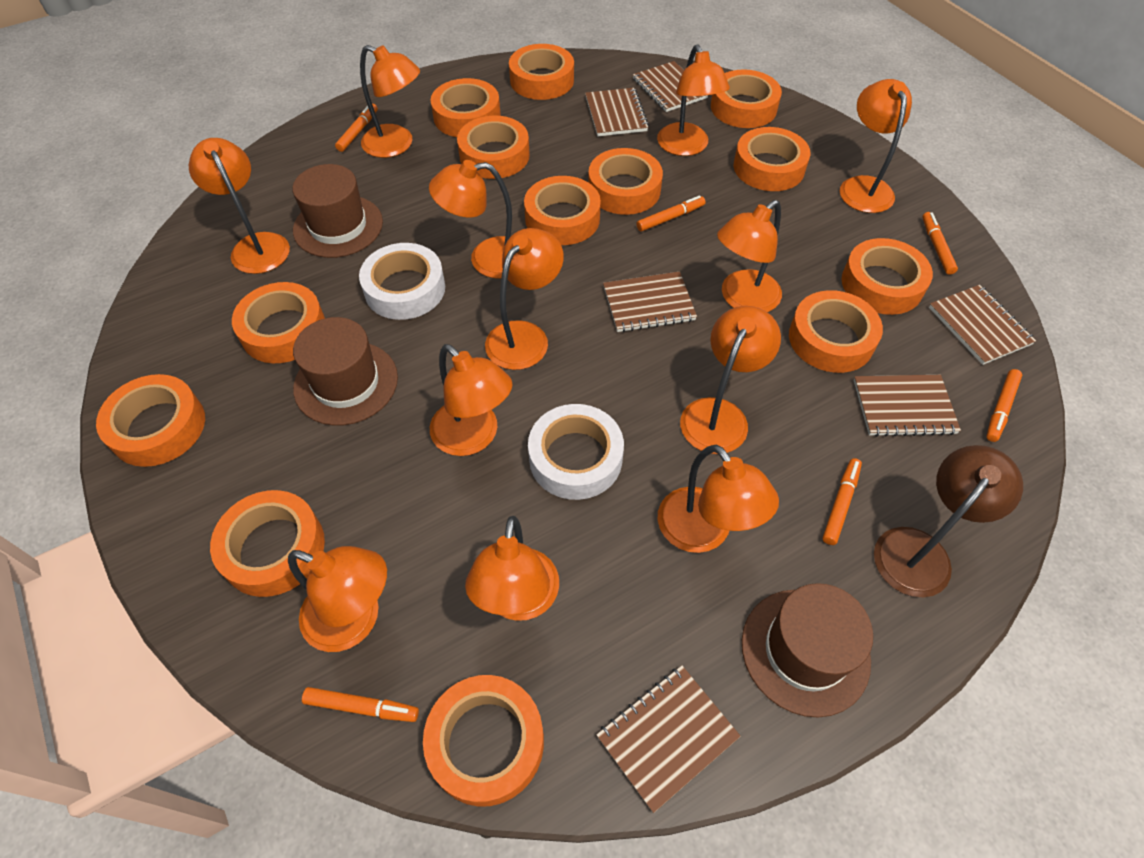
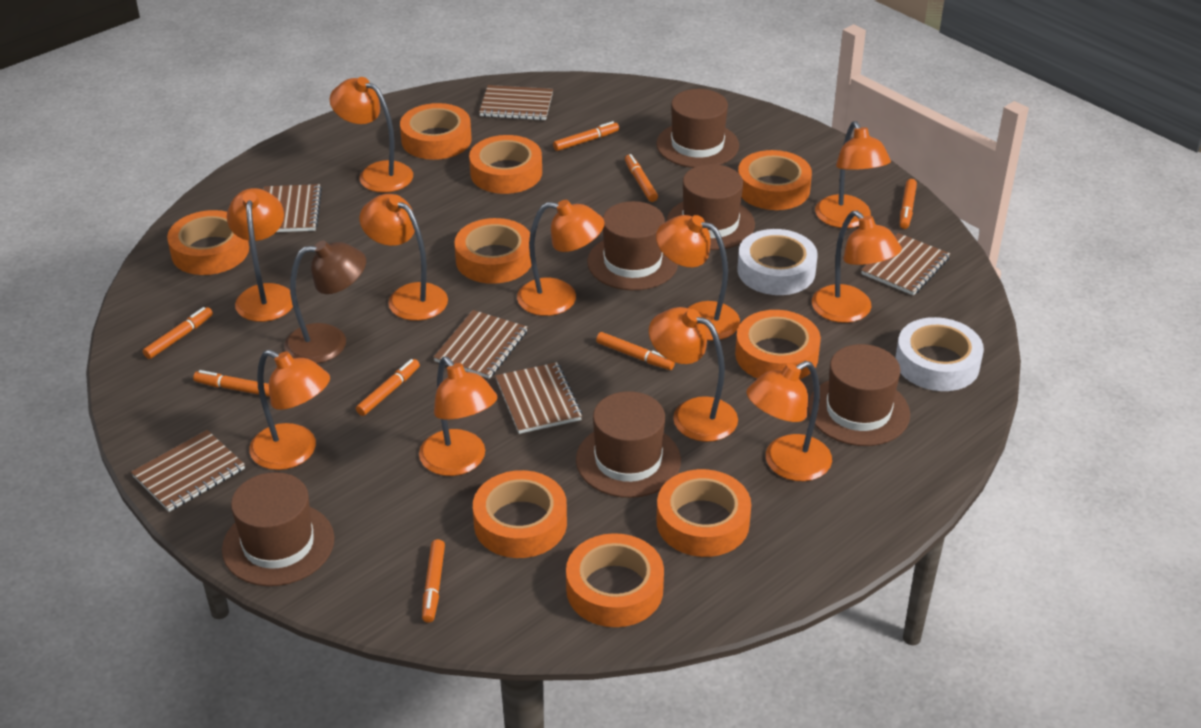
brown hat: 3 -> 6
orange lamp: 12 -> 11
orange marker: 6 -> 8
orange tape: 13 -> 9

